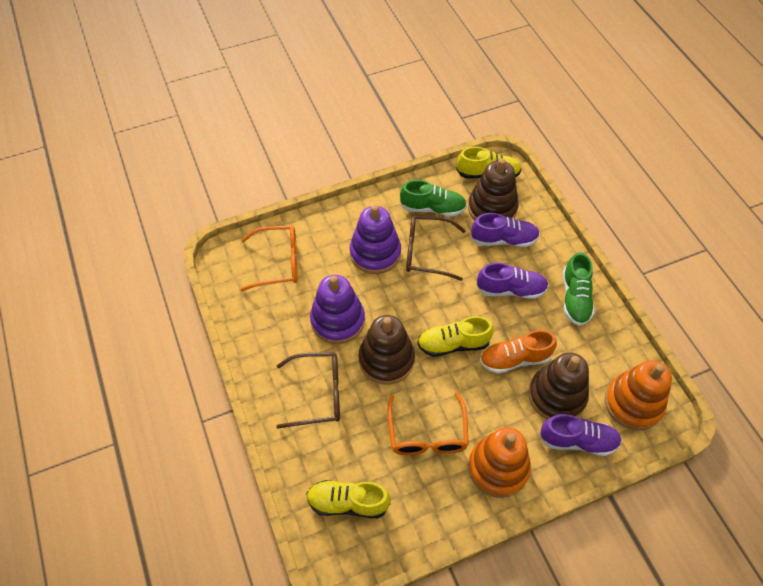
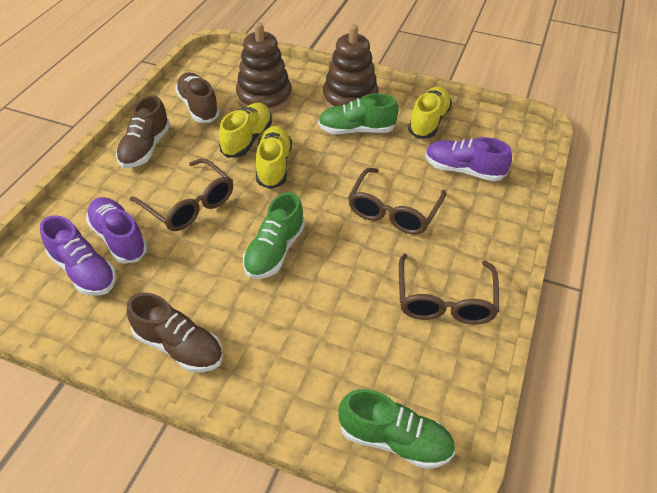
brown glasses: 2 -> 3
brown shoe: 0 -> 3
brown stacking toy: 3 -> 2
green shoe: 2 -> 3
orange glasses: 2 -> 0
orange shoe: 1 -> 0
orange stacking toy: 2 -> 0
purple stacking toy: 2 -> 0

